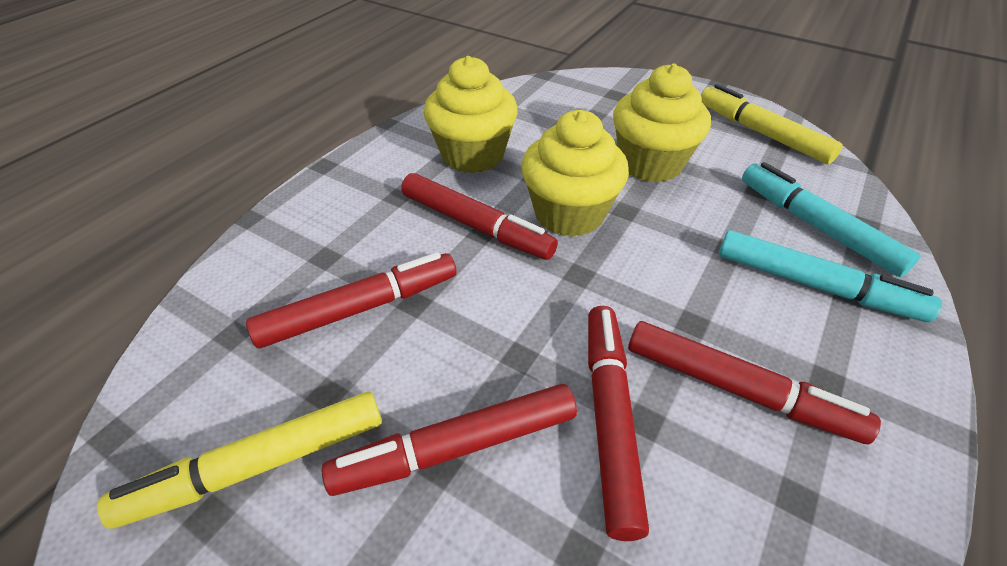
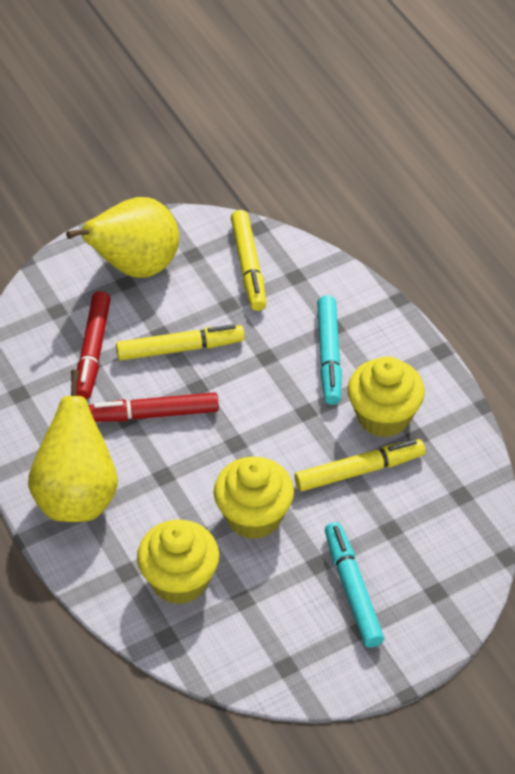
red marker: 5 -> 2
yellow marker: 2 -> 3
yellow pear: 0 -> 2

